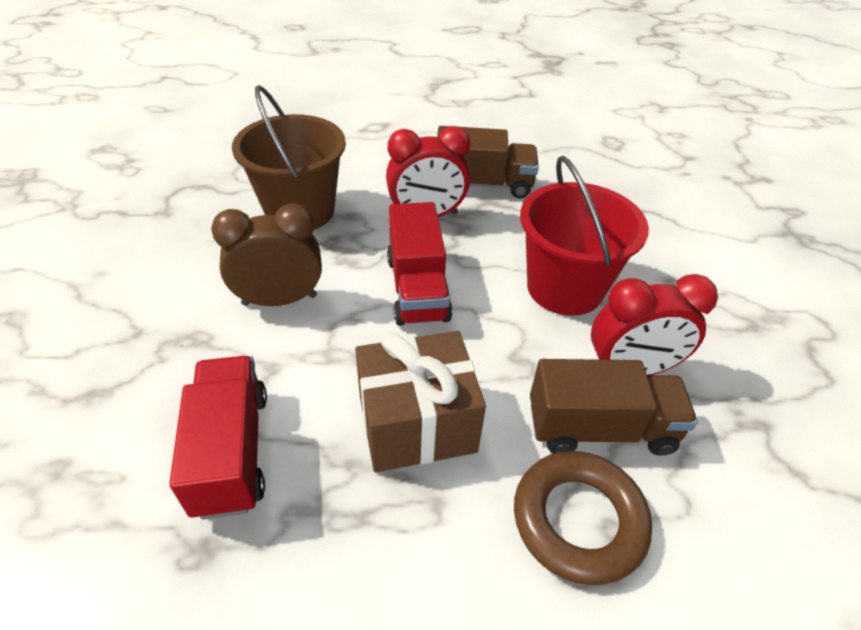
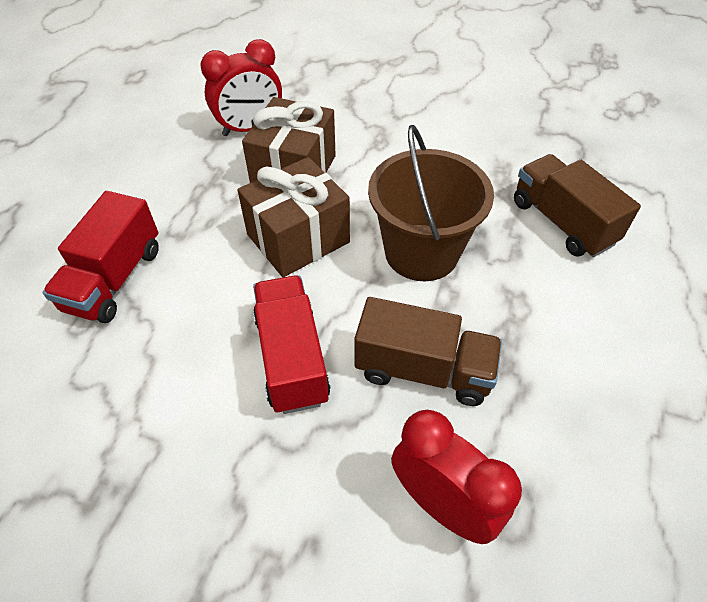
brown clock: 1 -> 0
brown gift: 1 -> 2
brown ring: 1 -> 0
red bucket: 1 -> 0

